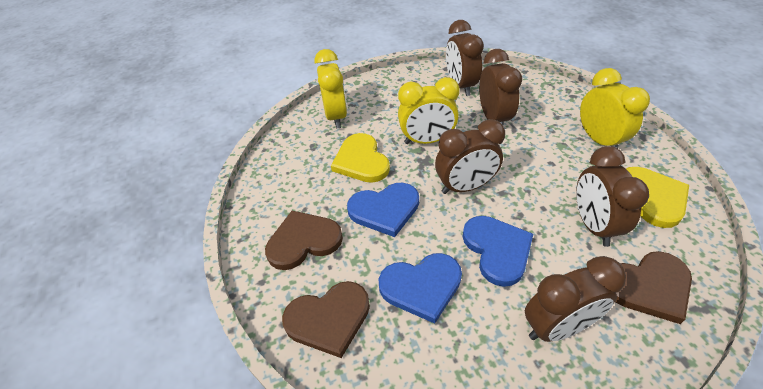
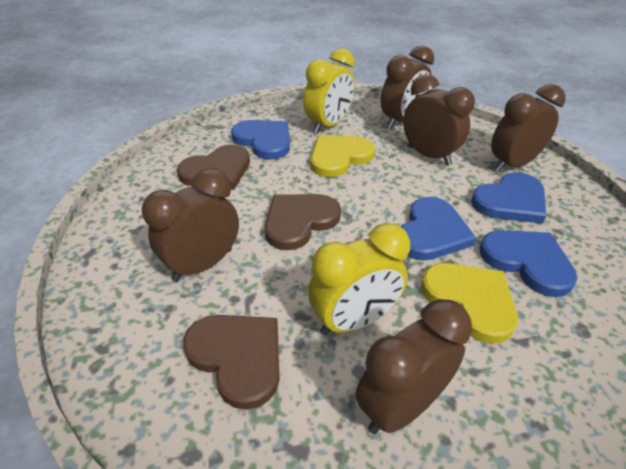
blue heart: 3 -> 4
yellow clock: 3 -> 2

